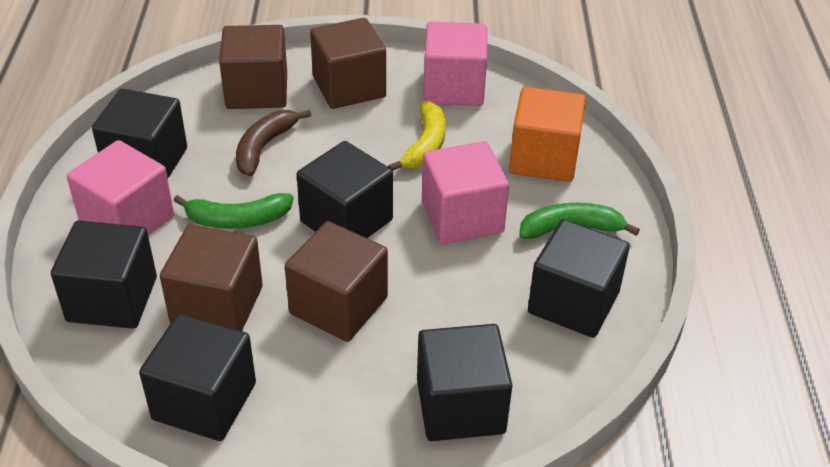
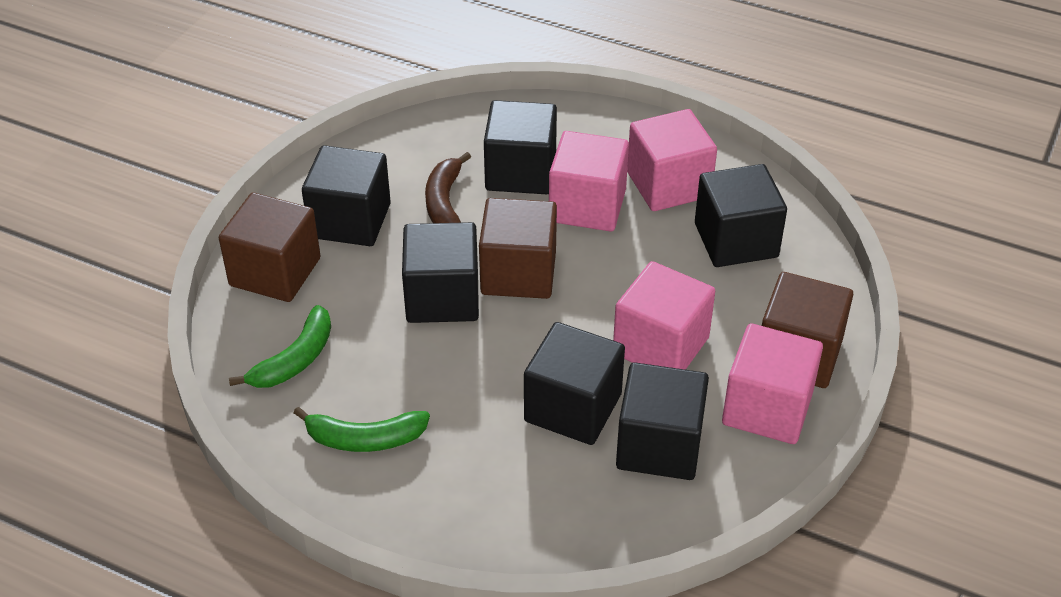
brown cube: 4 -> 3
orange cube: 1 -> 0
pink cube: 3 -> 4
yellow banana: 1 -> 0

